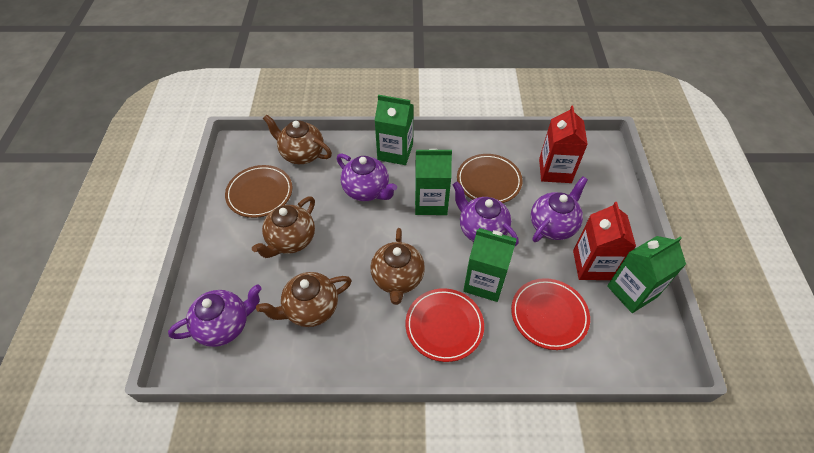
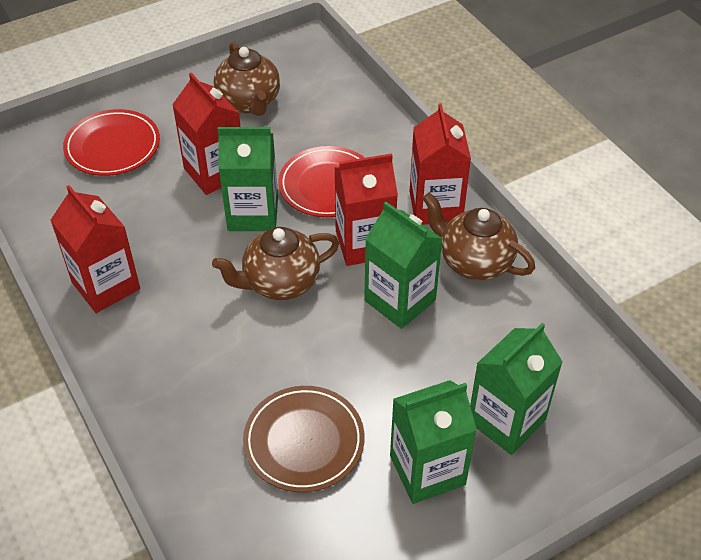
brown plate: 2 -> 1
brown teapot: 4 -> 3
purple teapot: 4 -> 0
red carton: 2 -> 4

